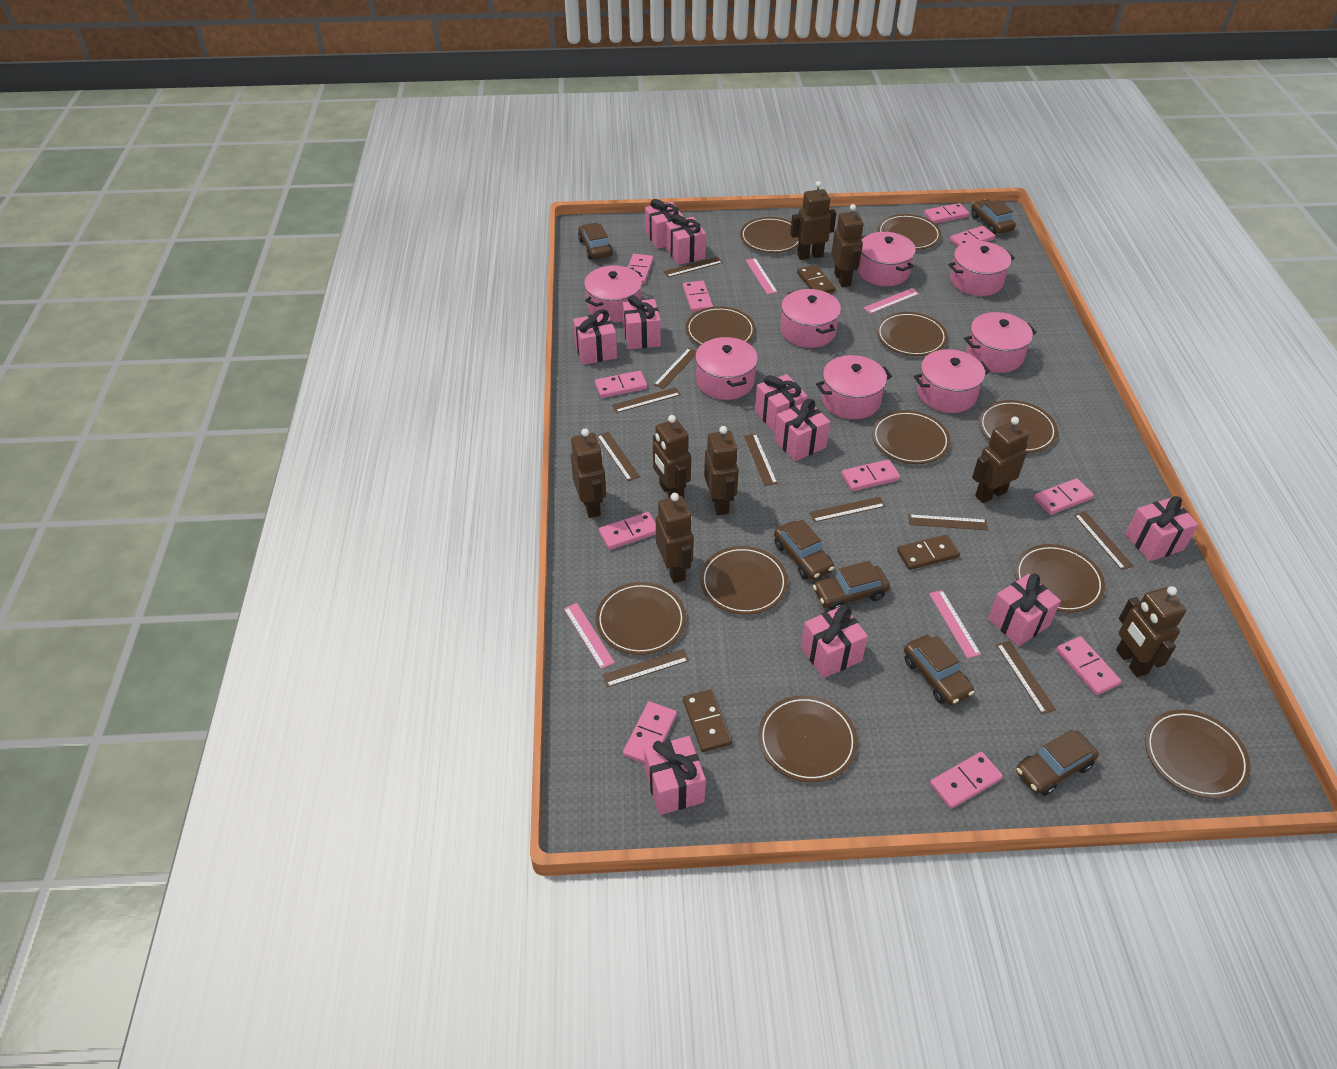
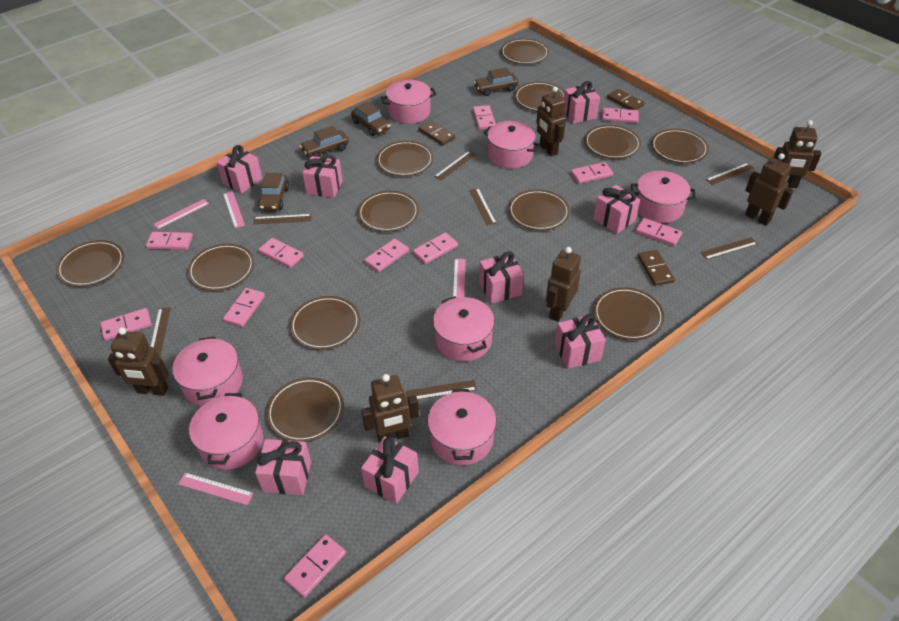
brown car: 6 -> 4
brown plate: 11 -> 12
brown robot: 8 -> 6
brown ruler: 10 -> 7
pink gift: 10 -> 8
pink pot: 8 -> 7

